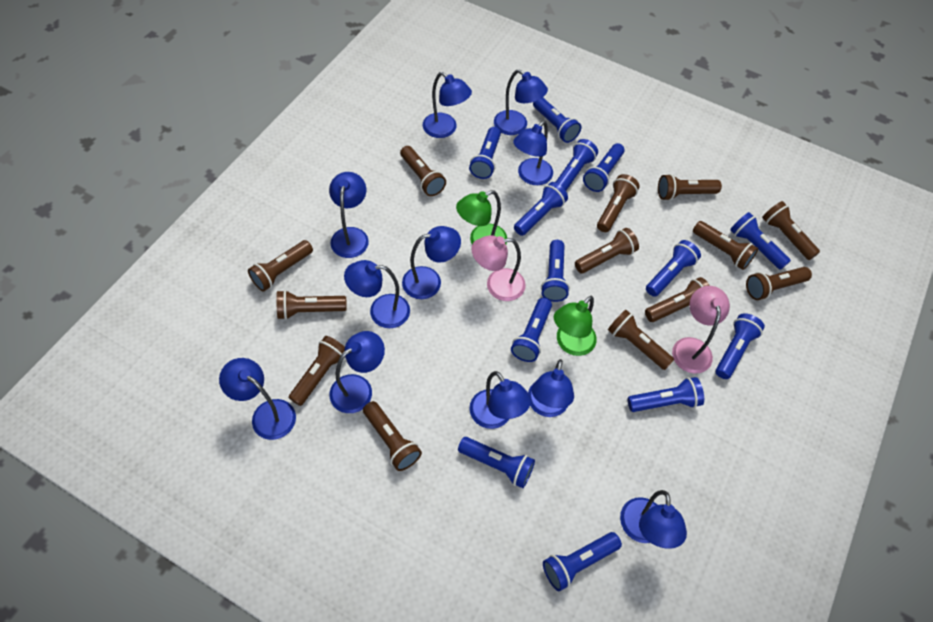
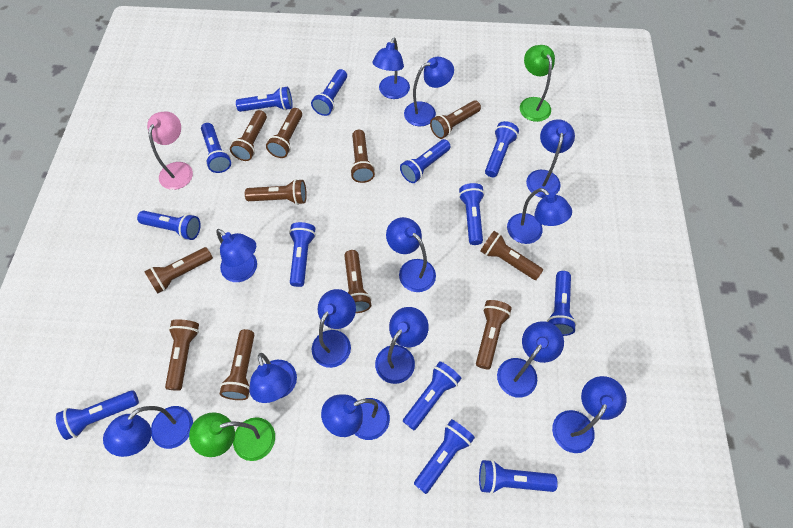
blue lamp: 11 -> 13
brown flashlight: 13 -> 11
pink lamp: 2 -> 1

